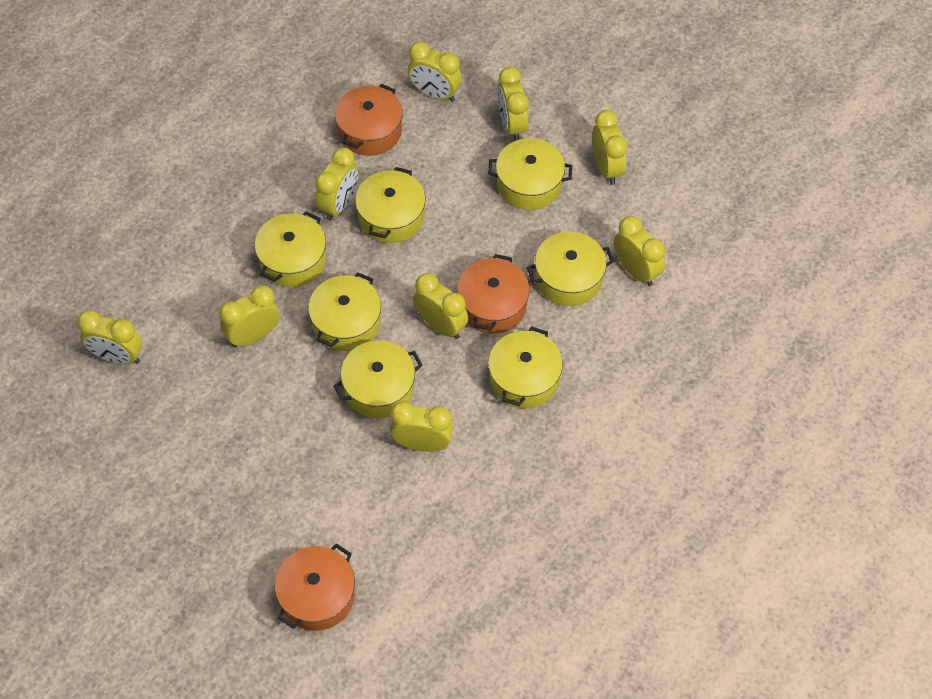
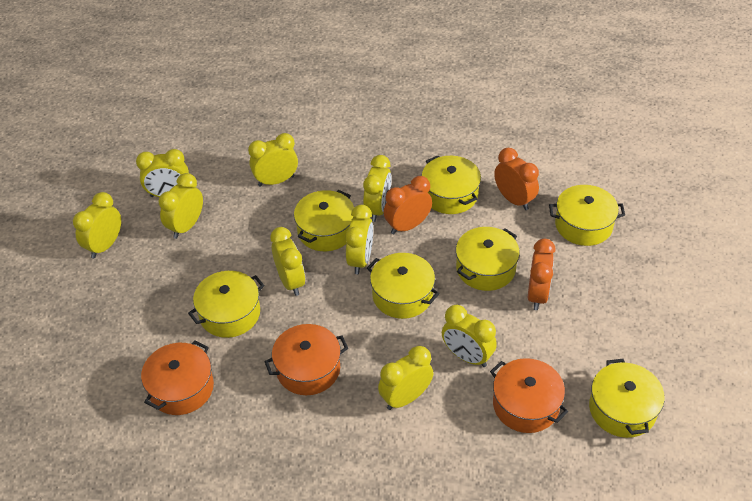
orange clock: 0 -> 3

